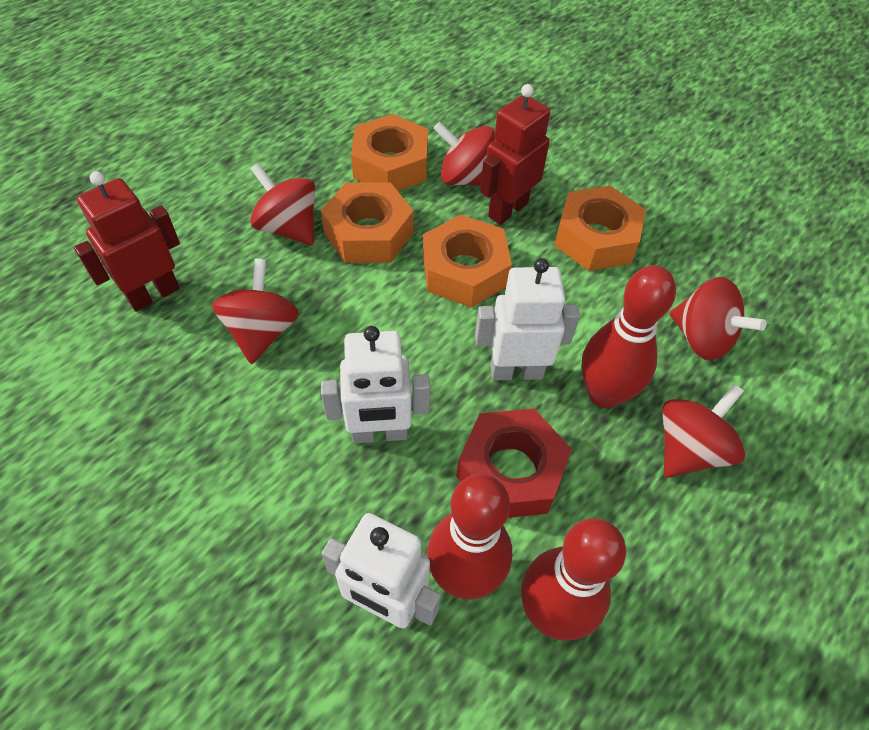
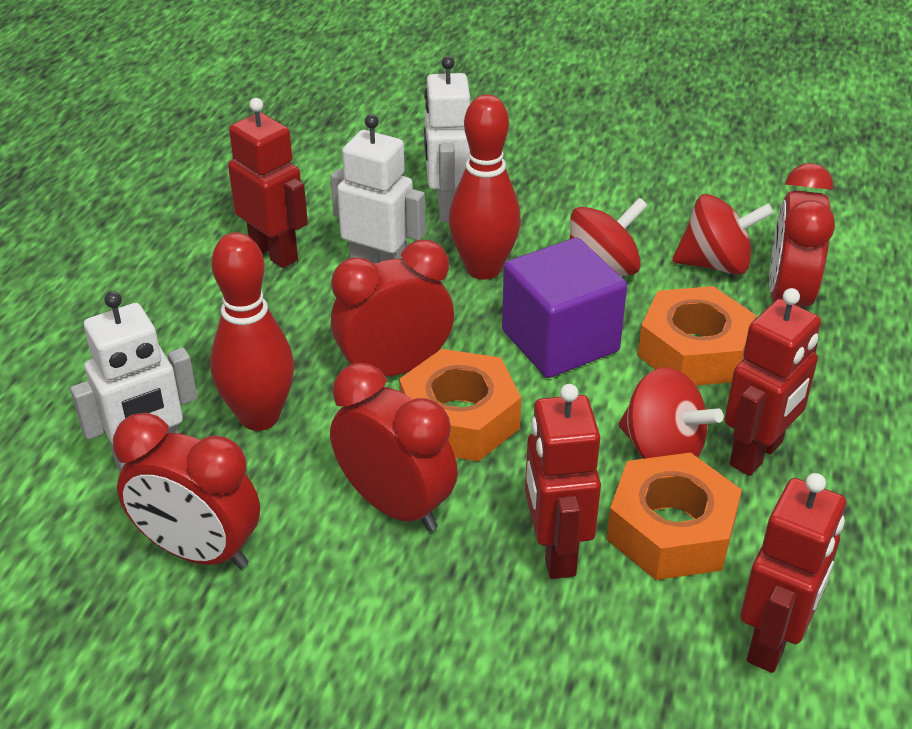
orange nut: 4 -> 3
purple cube: 0 -> 1
red bowling pin: 3 -> 2
red clock: 0 -> 4
red nut: 1 -> 0
red robot: 2 -> 4
red spinning top: 5 -> 3

